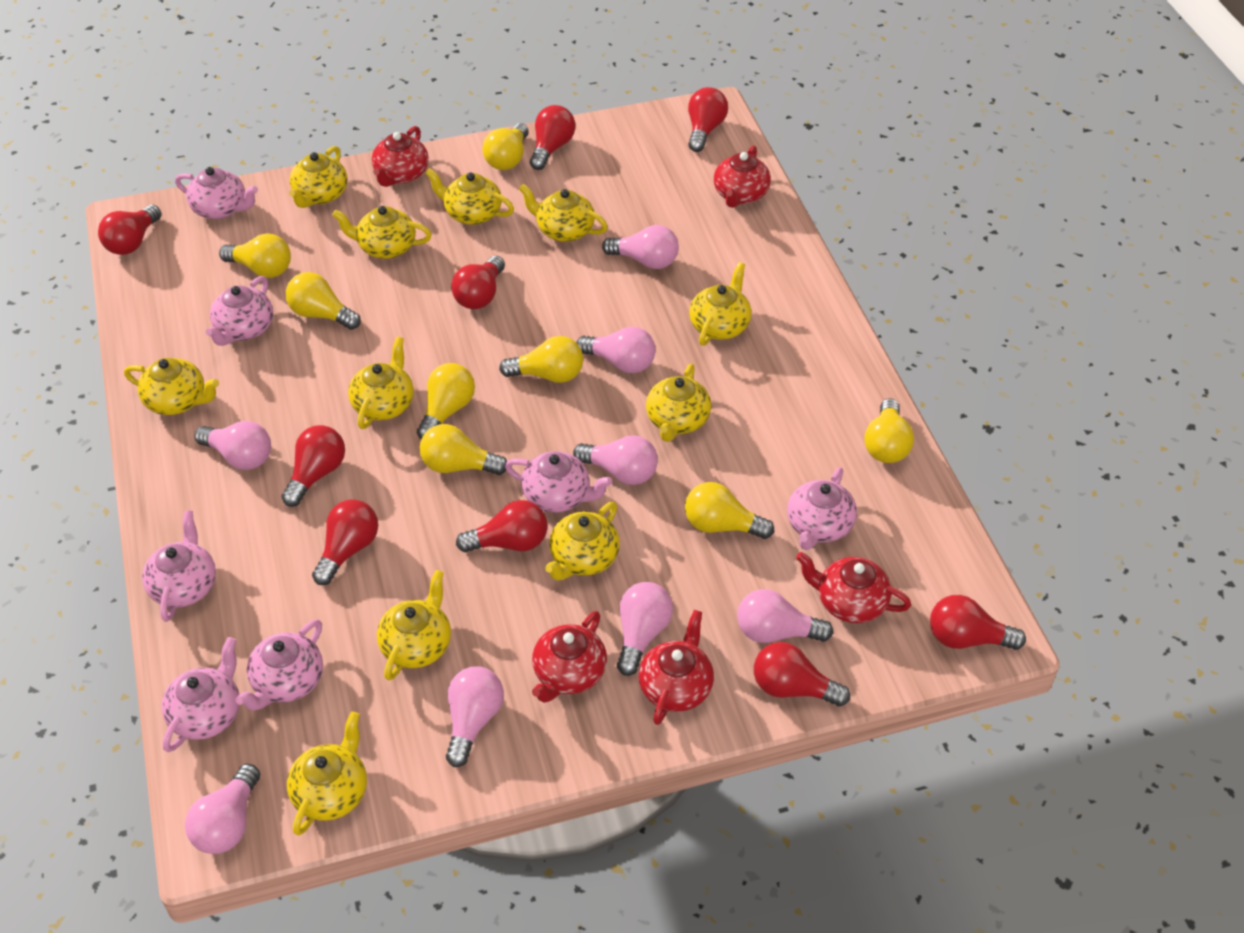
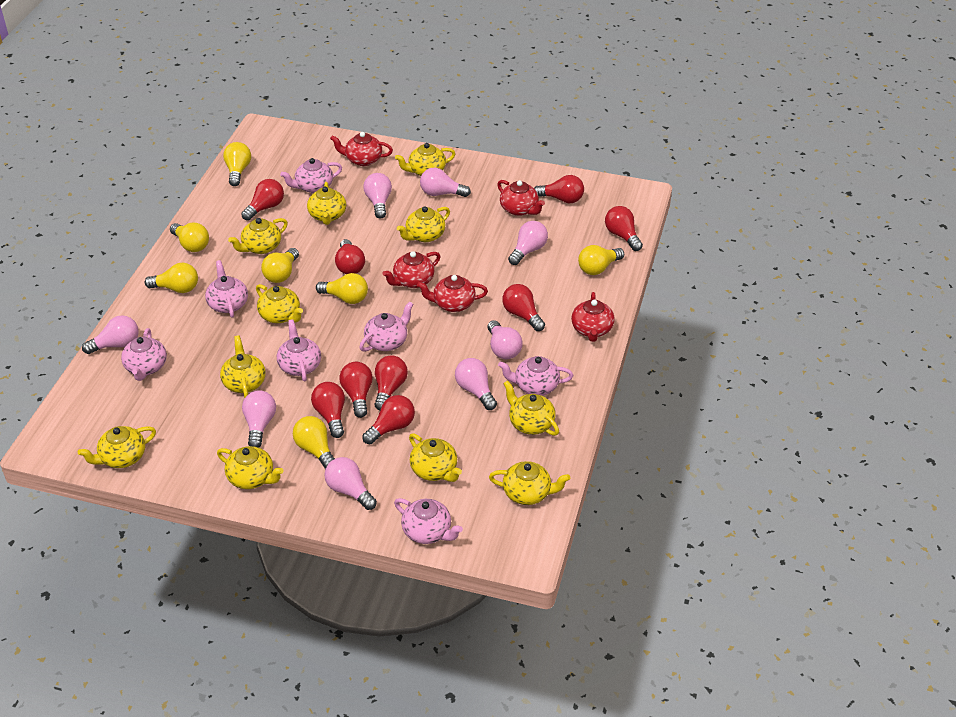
yellow light bulb: 8 -> 7

